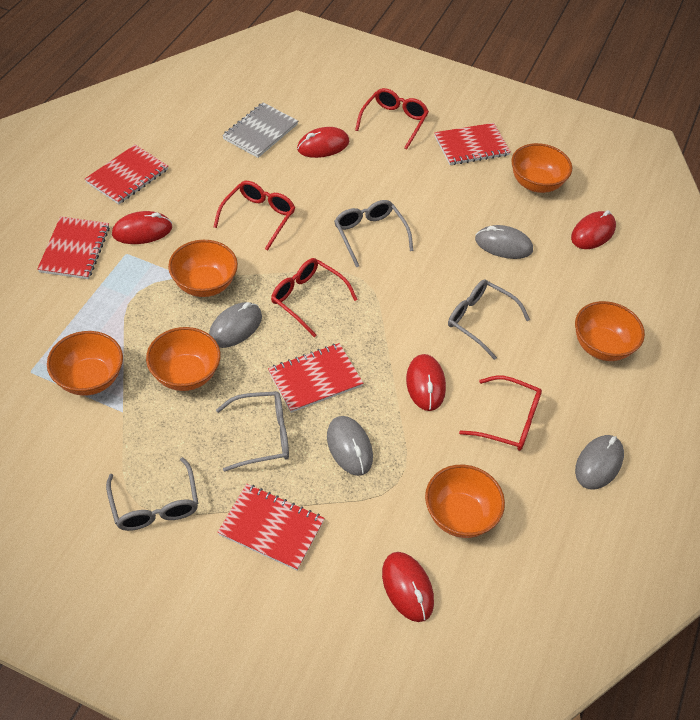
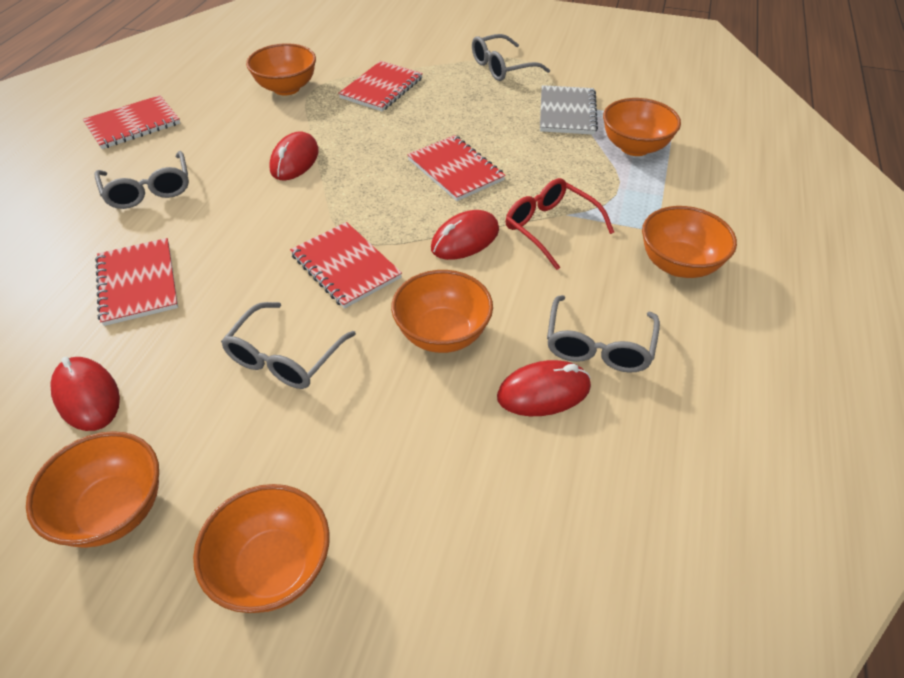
grey mouse: 4 -> 0
red glasses: 4 -> 1
red mouse: 5 -> 4

